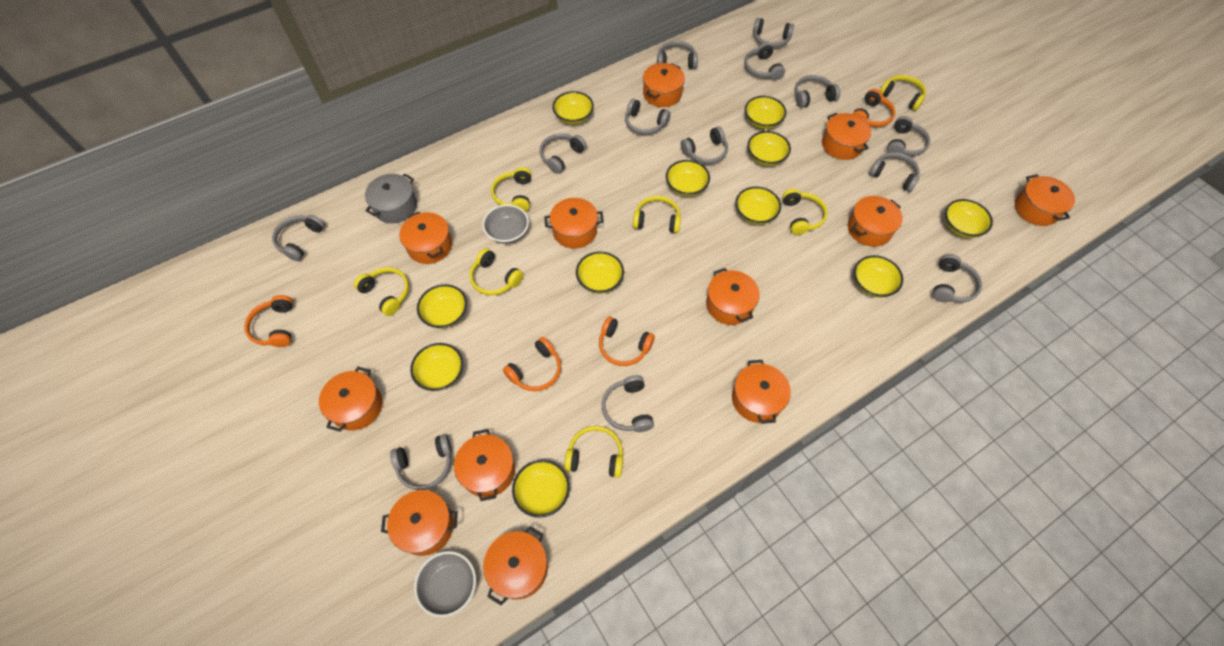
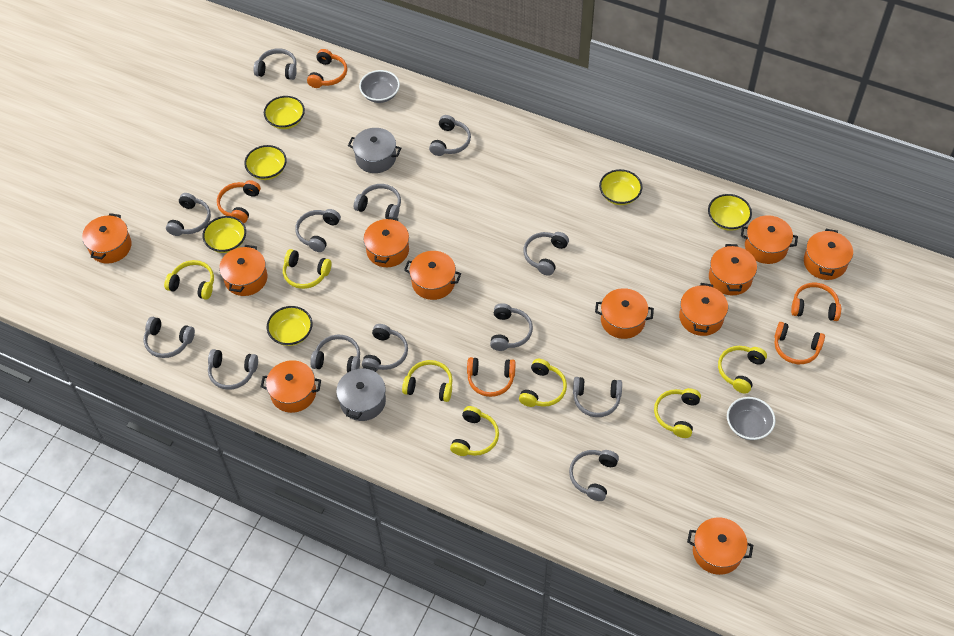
grey pot: 1 -> 2
orange headphones: 4 -> 5
orange pot: 12 -> 11
yellow bowl: 11 -> 6

